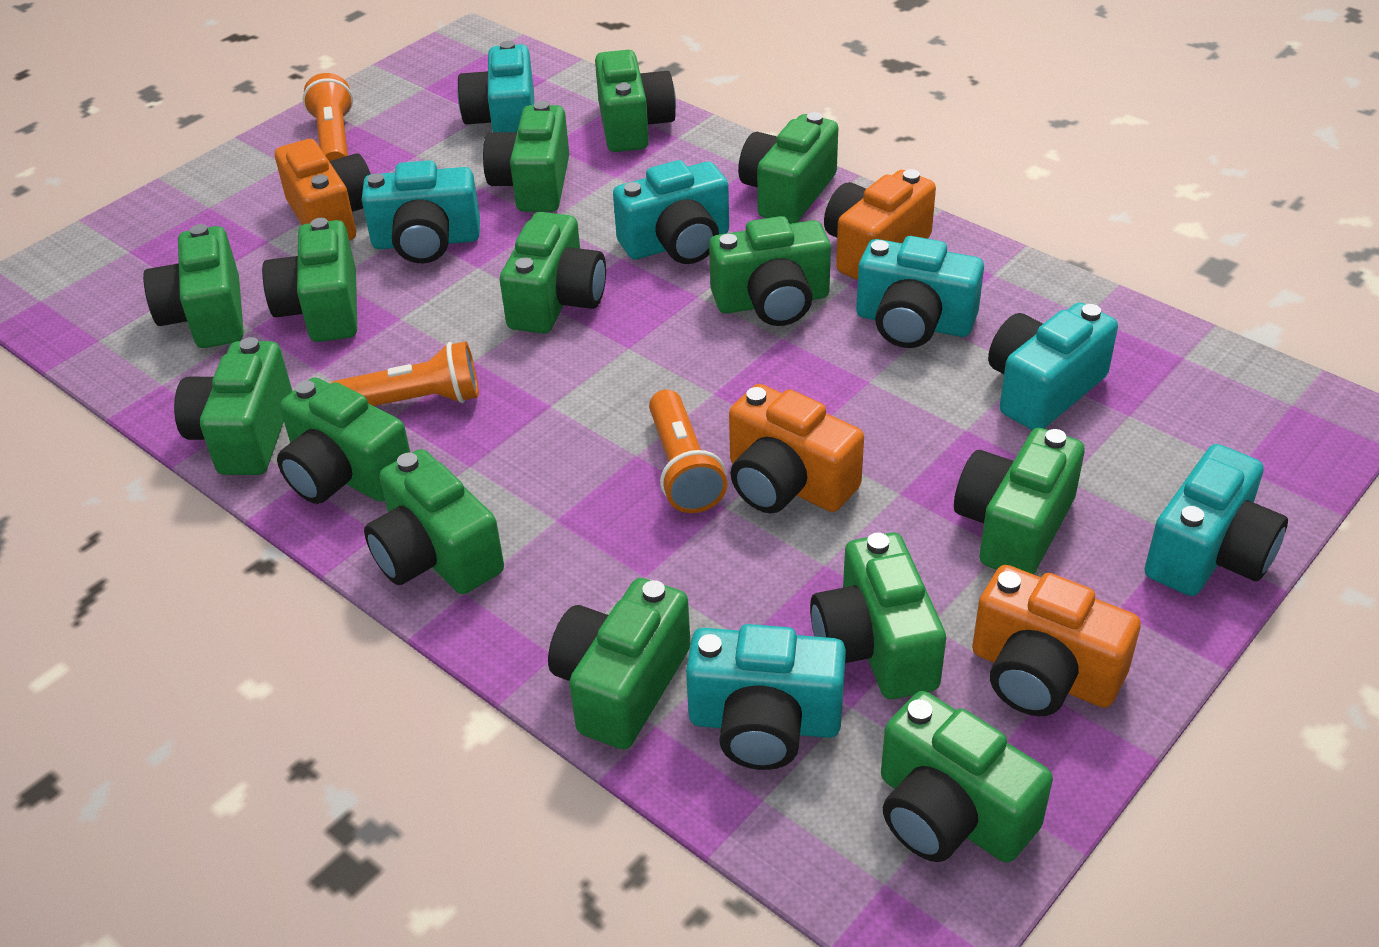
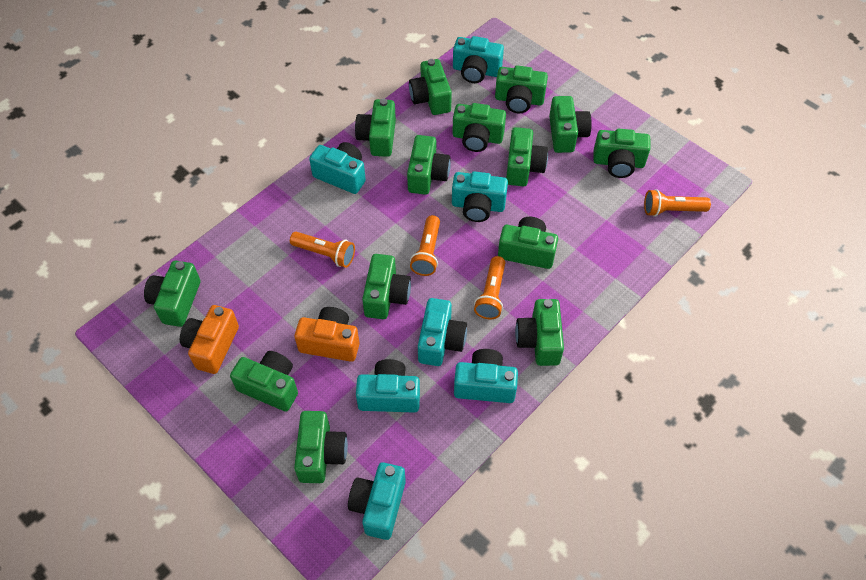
orange camera: 4 -> 2
orange flashlight: 3 -> 4

